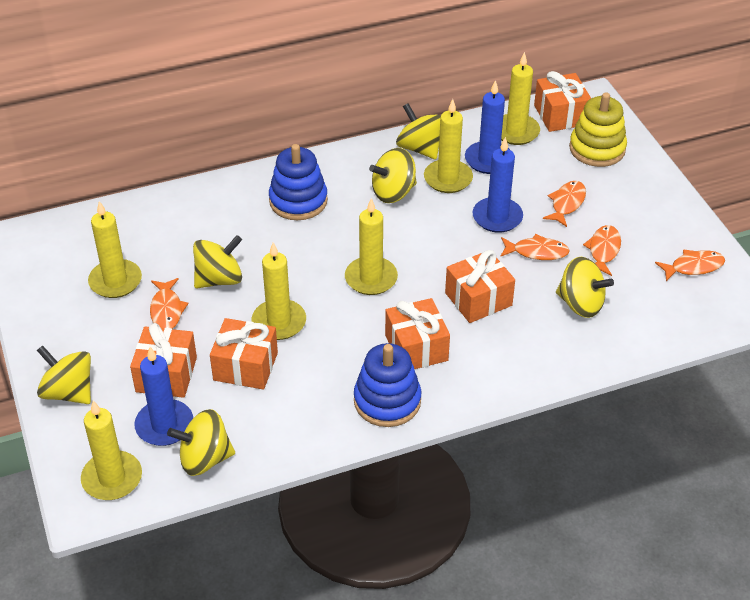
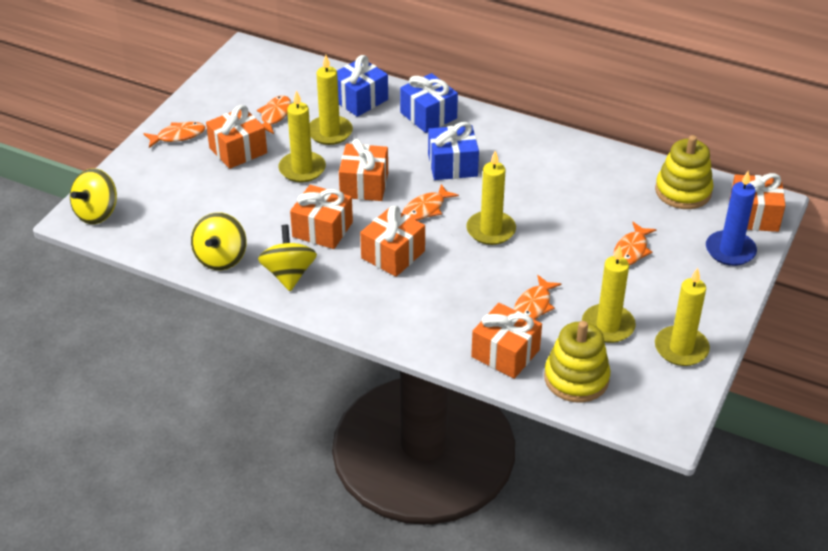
blue candle: 3 -> 1
blue gift: 0 -> 3
blue stacking toy: 2 -> 0
orange gift: 5 -> 6
yellow candle: 6 -> 5
yellow spinning top: 6 -> 3
yellow stacking toy: 1 -> 2

